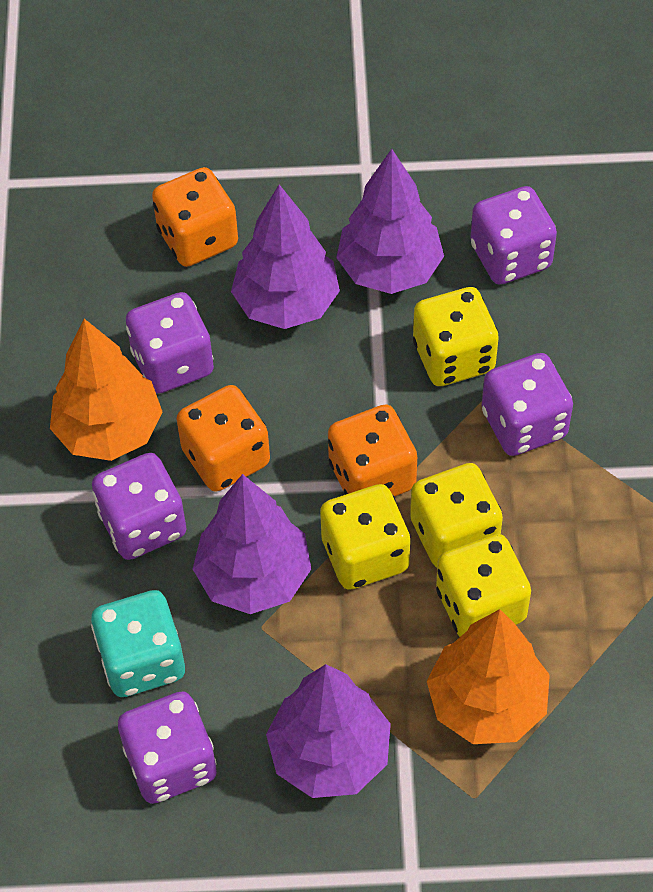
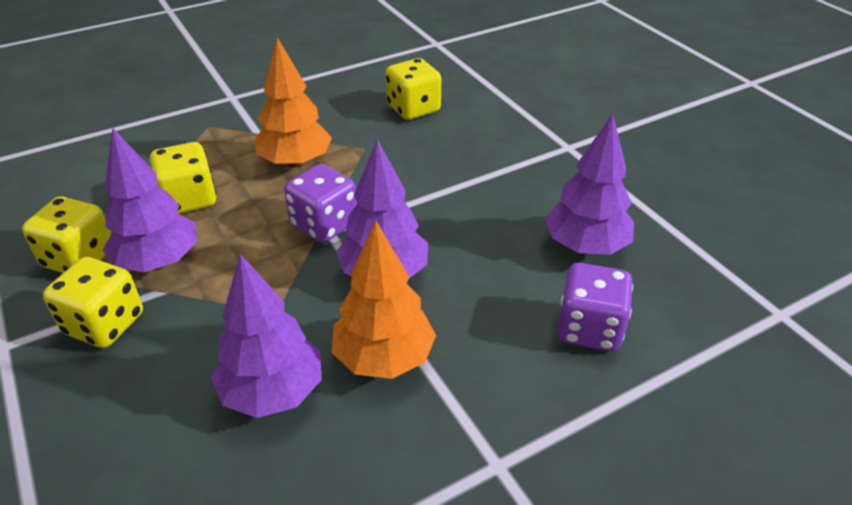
orange dice: 3 -> 0
purple dice: 5 -> 2
turquoise dice: 1 -> 0

